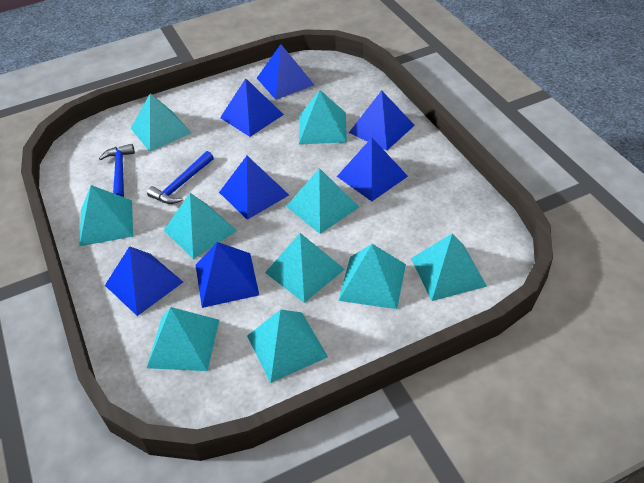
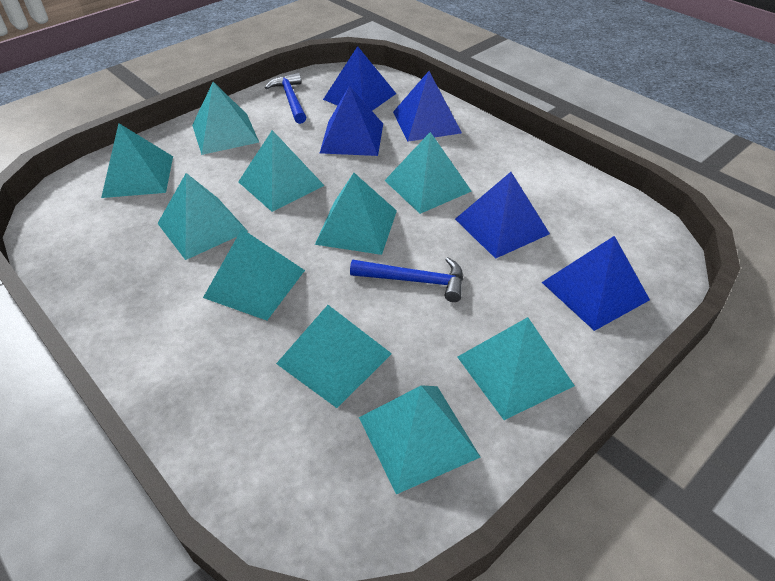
blue pyramid: 7 -> 5

